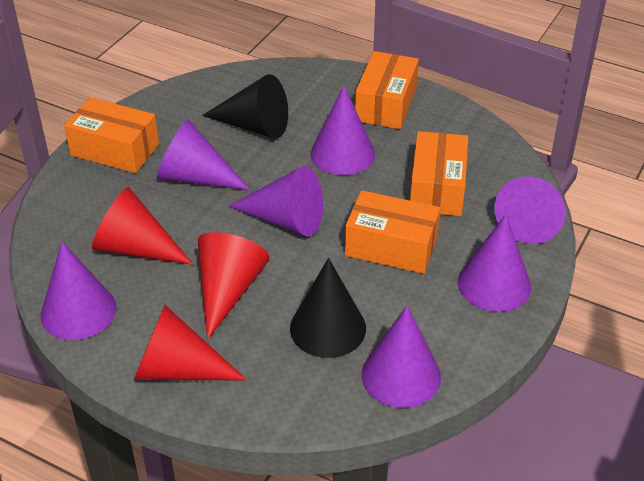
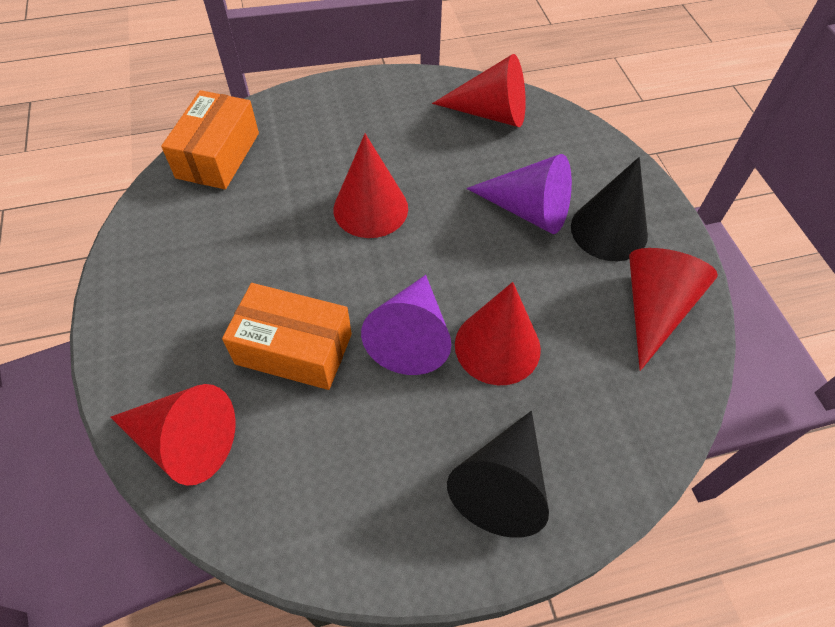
orange box: 4 -> 2
purple cone: 7 -> 2
red cone: 3 -> 5

